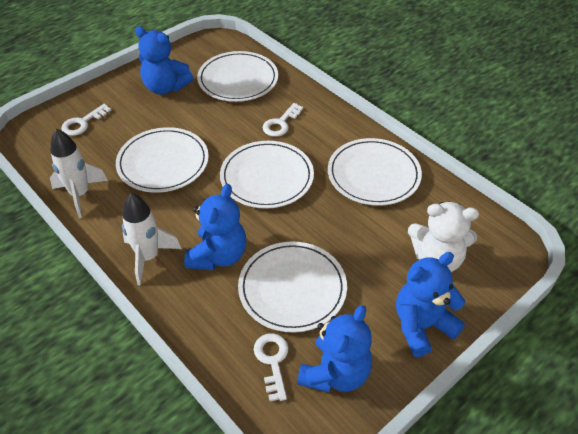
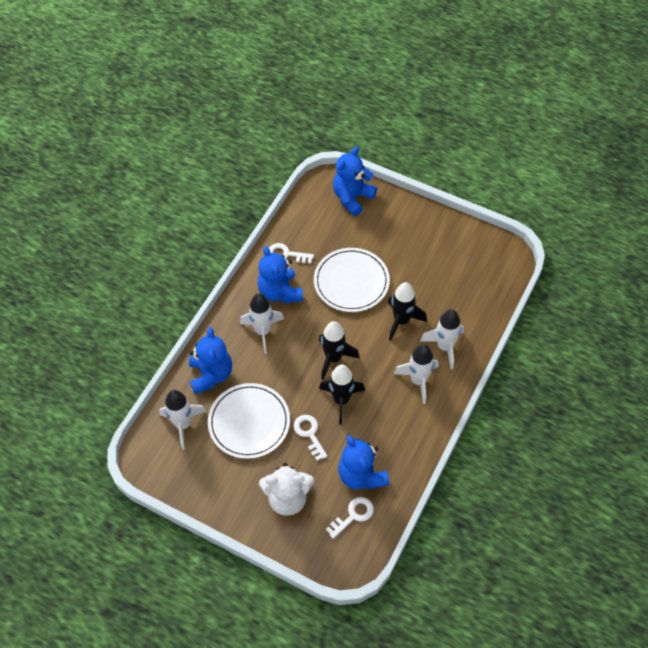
black rocket: 0 -> 3
white plate: 5 -> 2
white rocket: 2 -> 4

